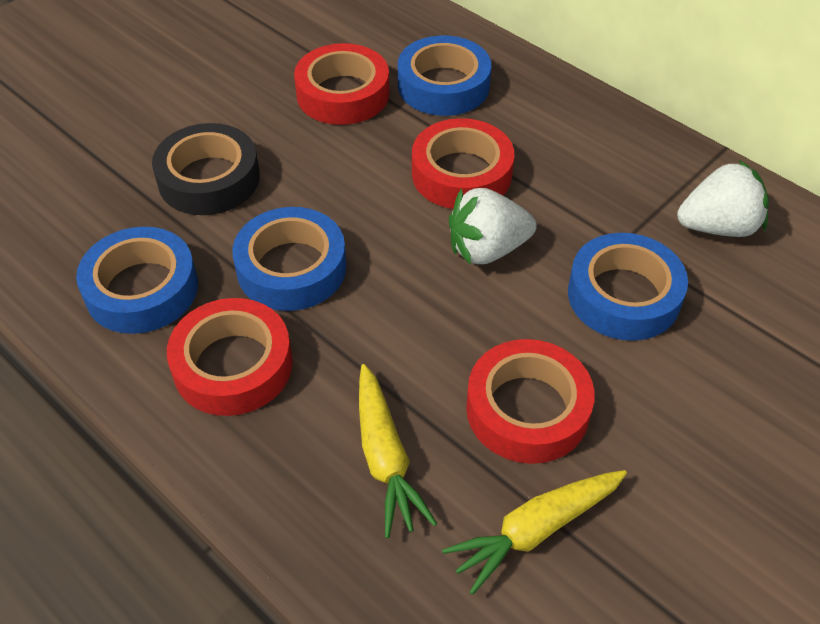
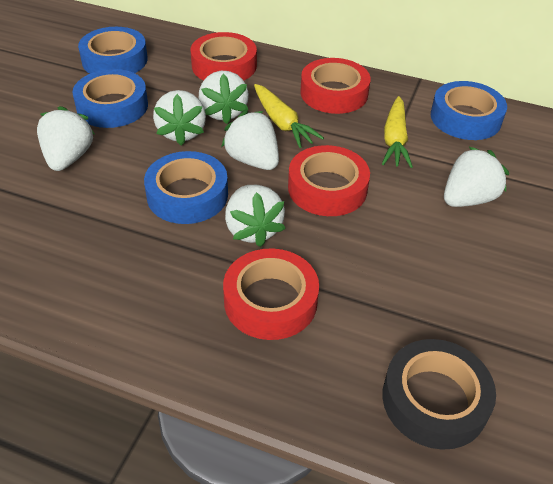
white strawberry: 2 -> 6

